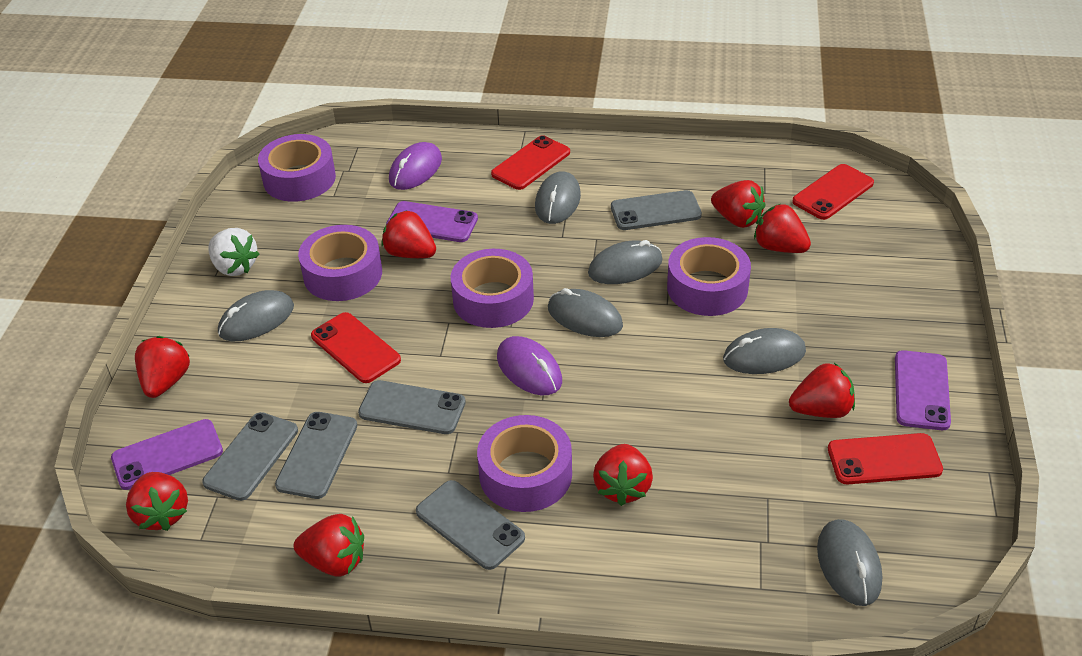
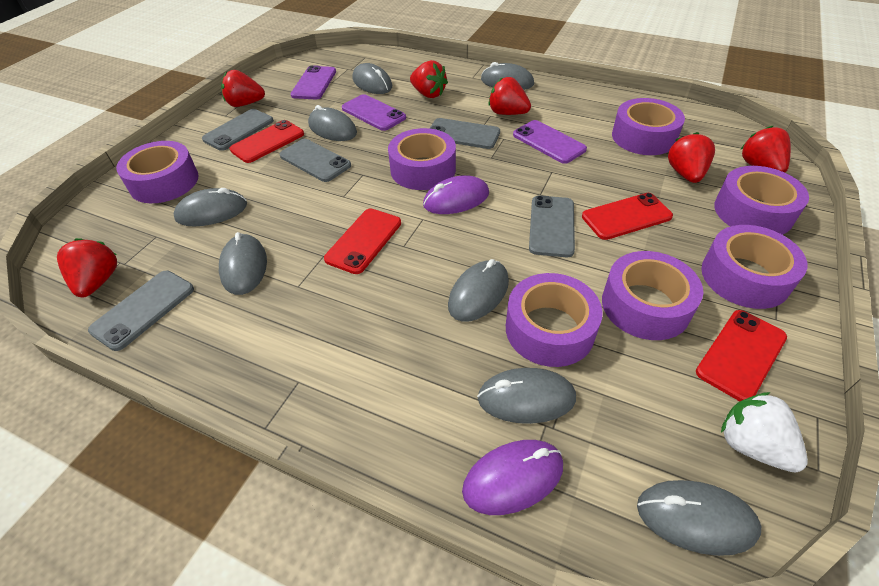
grey mouse: 6 -> 8
purple tape: 5 -> 7
red strawberry: 8 -> 6

